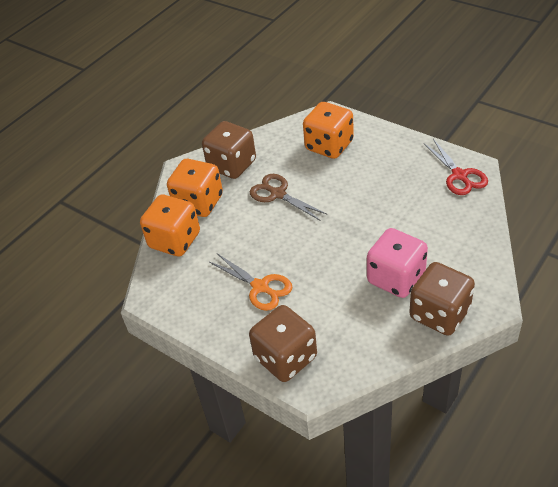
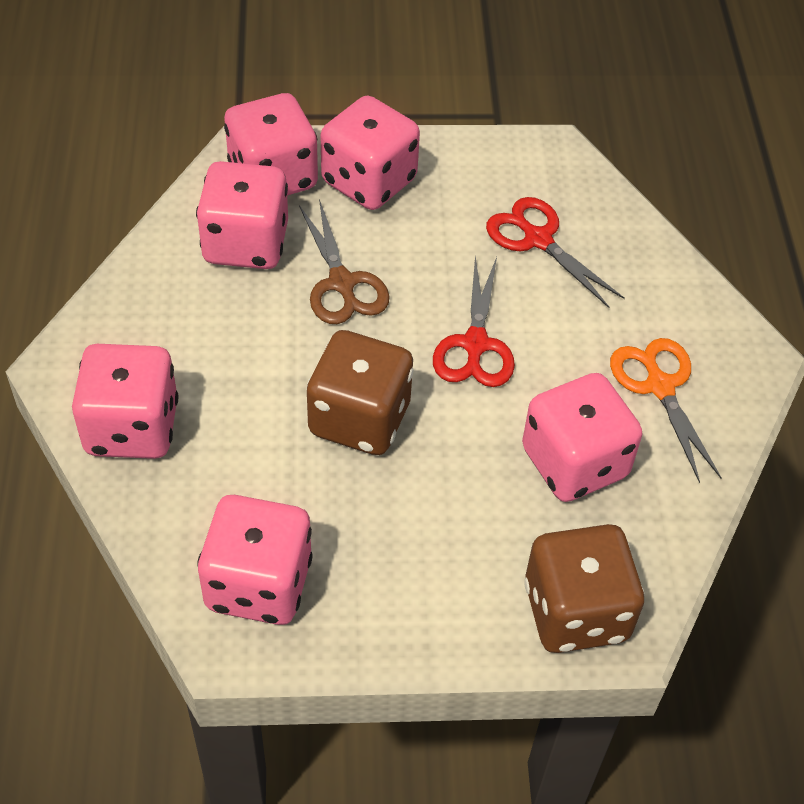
brown dice: 3 -> 2
orange dice: 3 -> 0
pink dice: 1 -> 6
red scissors: 1 -> 2

